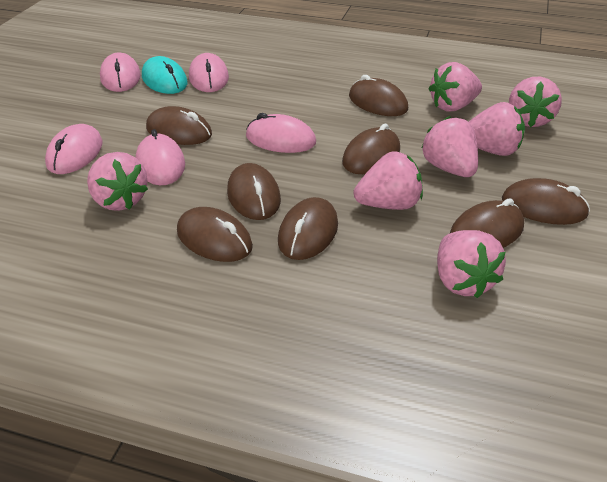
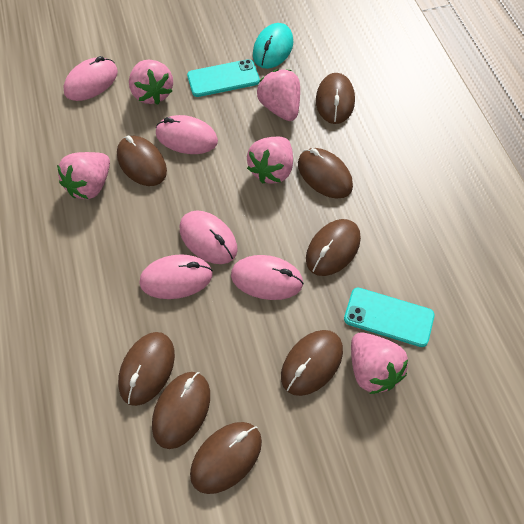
pink strawberry: 7 -> 5
turquoise phone: 0 -> 2

